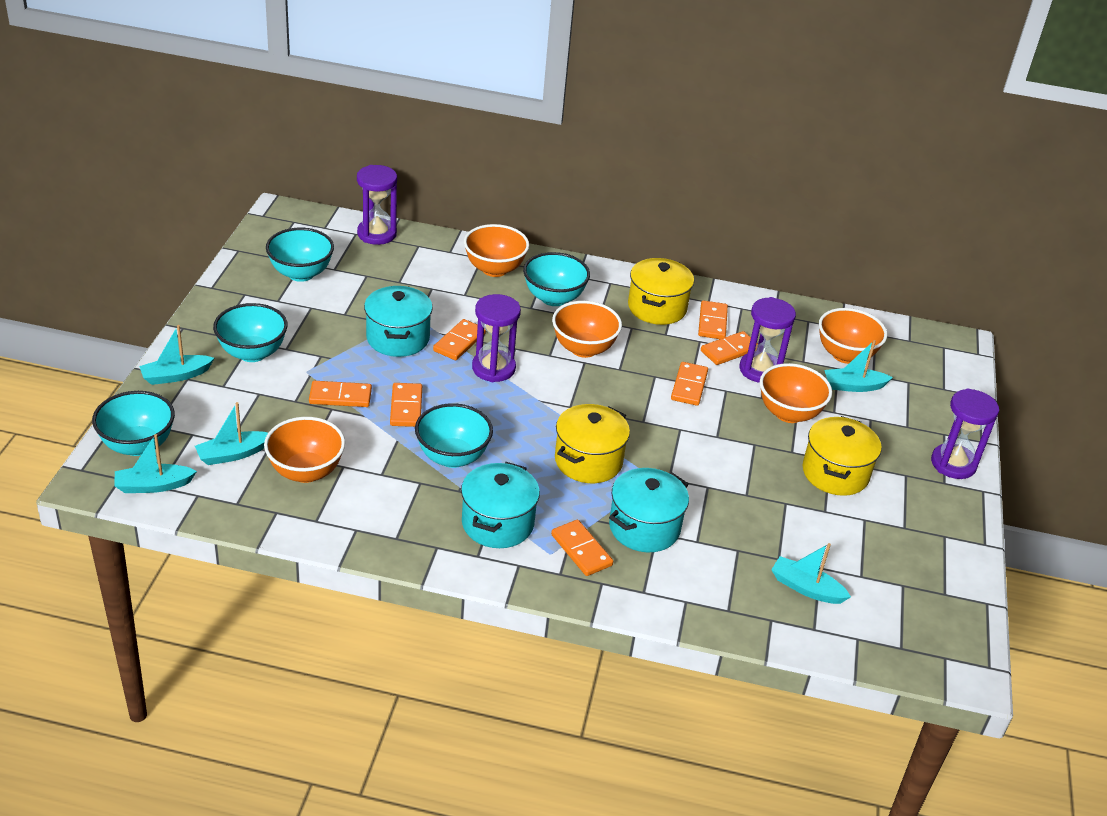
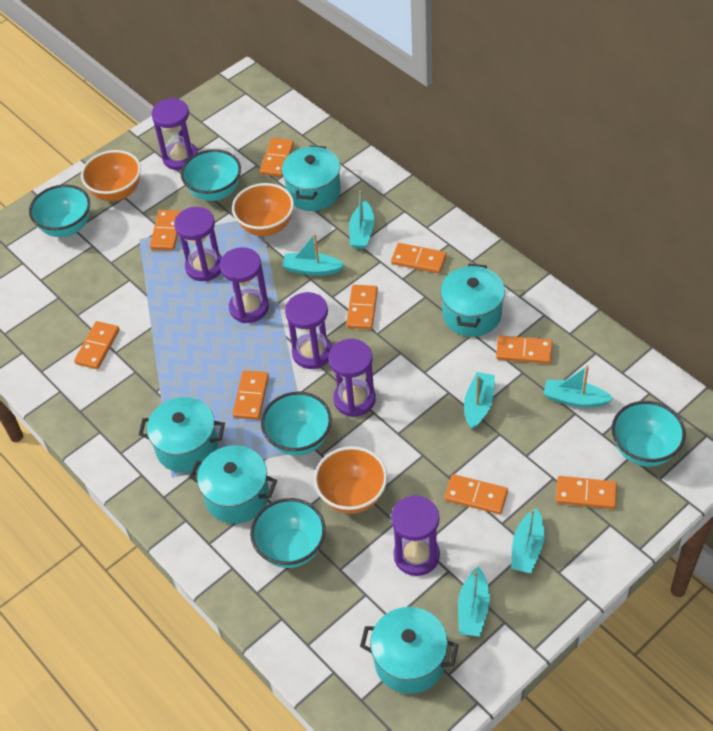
orange bowl: 5 -> 3
orange domino: 7 -> 9
purple hourglass: 4 -> 6
turquoise boat: 5 -> 6
turquoise pot: 3 -> 5
yellow pot: 3 -> 0

